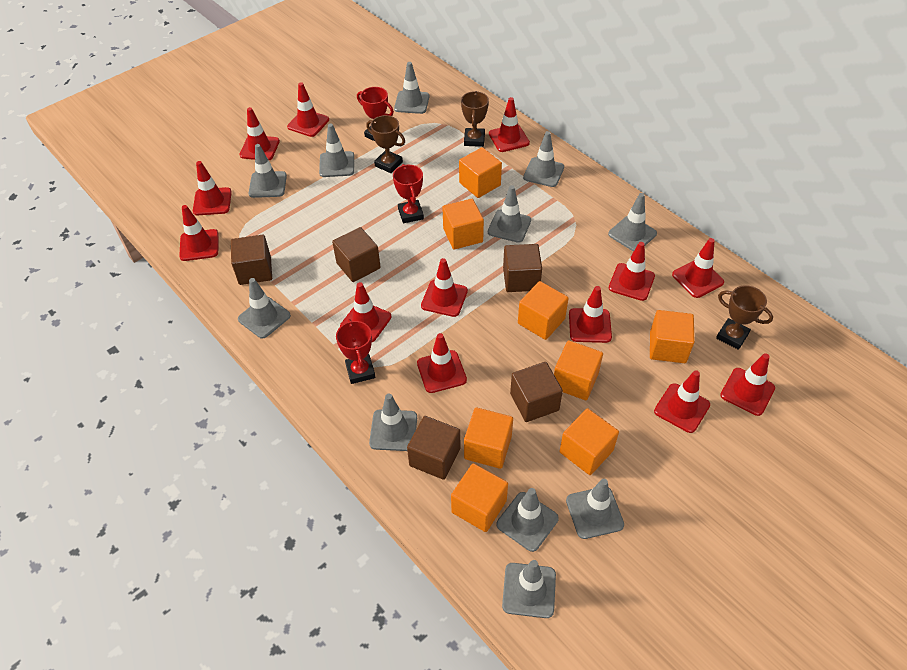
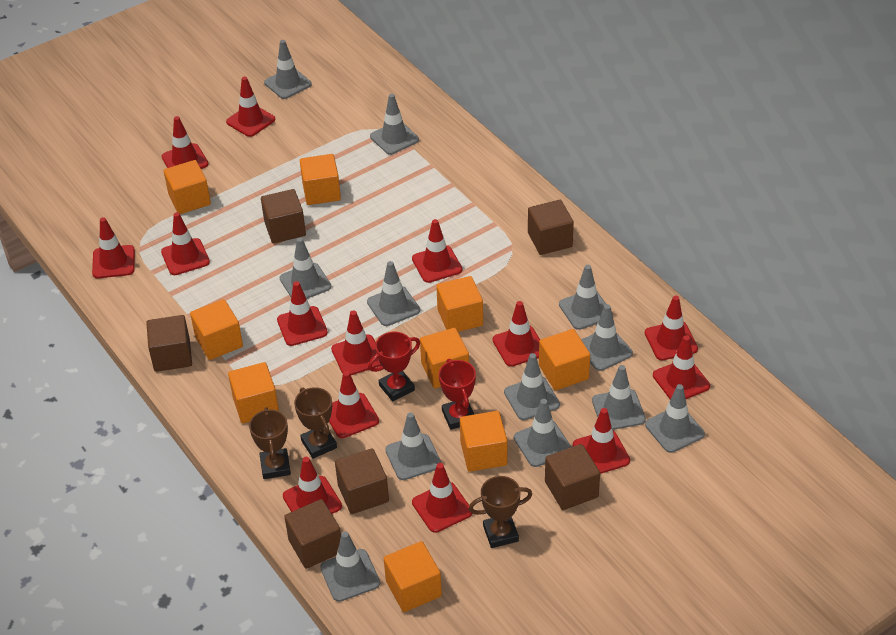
brown cube: 5 -> 6
grey traffic cone: 11 -> 12
orange cube: 8 -> 9
red traffic cone: 13 -> 14
red trophy: 3 -> 2

